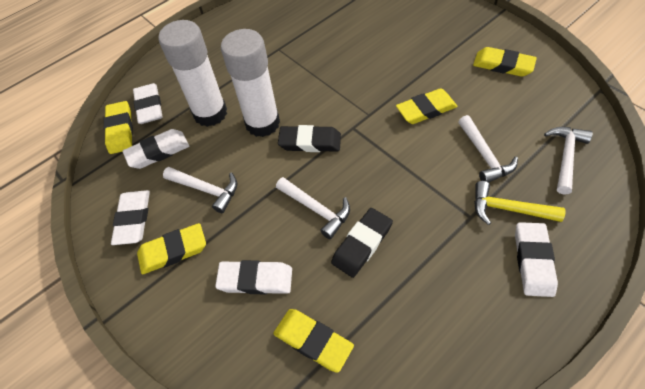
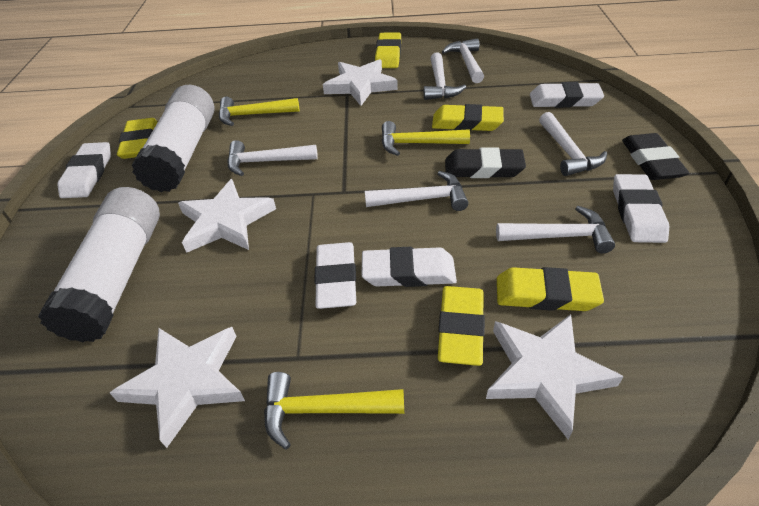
white hammer: 4 -> 6
white star: 0 -> 4
yellow hammer: 1 -> 3

